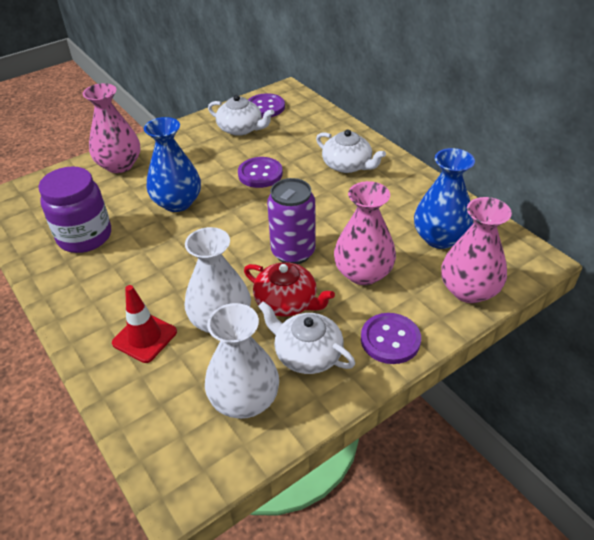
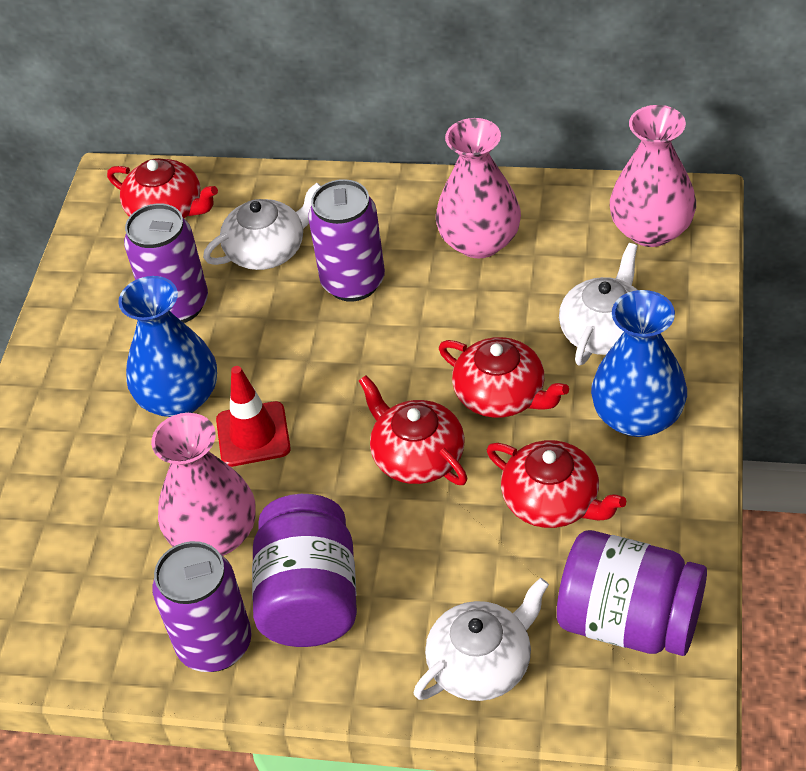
purple button: 3 -> 0
purple can: 1 -> 3
purple jar: 1 -> 2
red teapot: 1 -> 4
white vase: 2 -> 0

